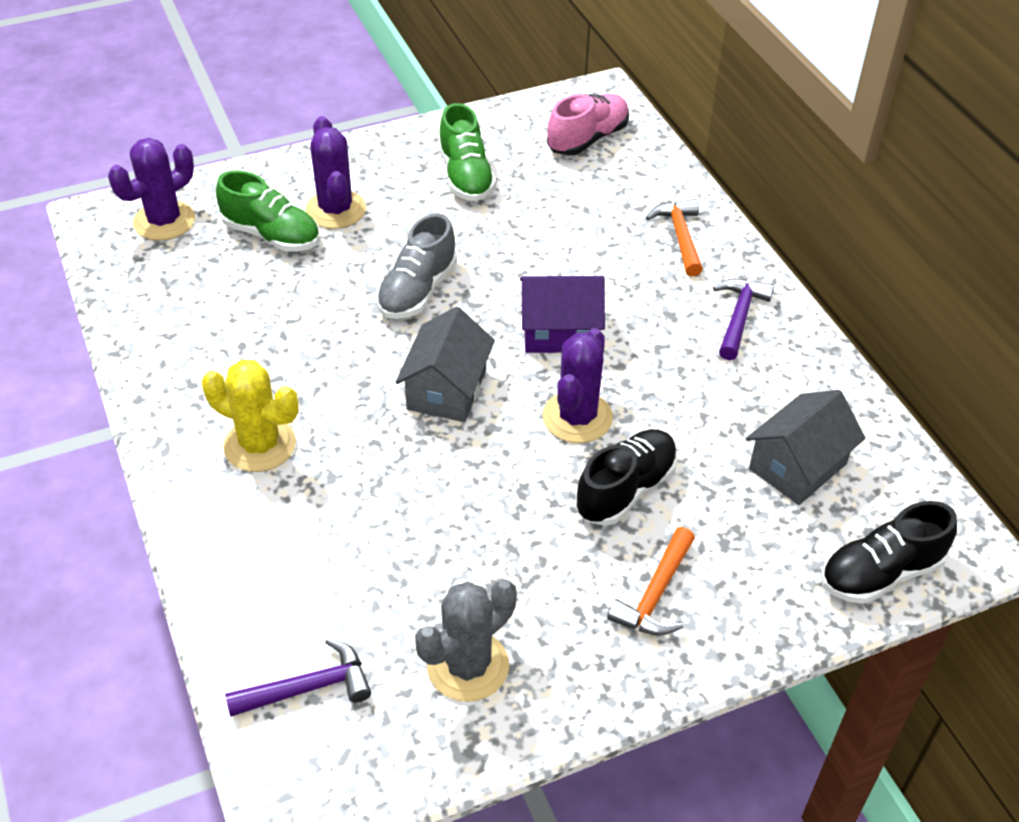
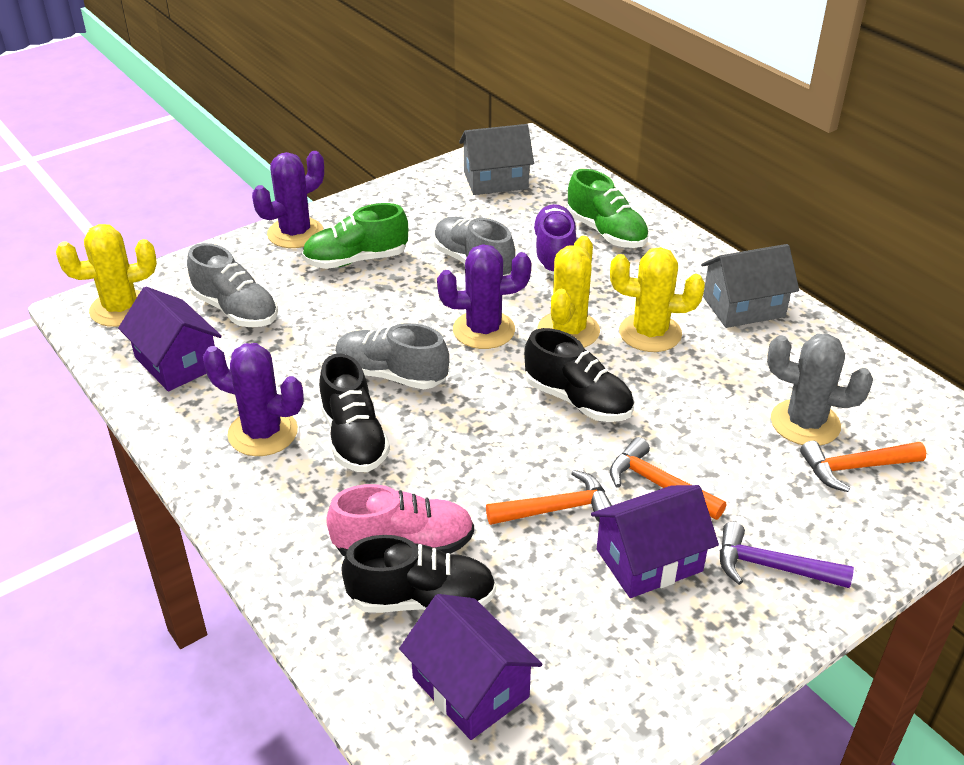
black shoe: 2 -> 3
grey shoe: 1 -> 3
orange hammer: 2 -> 3
purple hammer: 2 -> 1
purple house: 1 -> 3
purple shoe: 0 -> 1
yellow cactus: 1 -> 3

